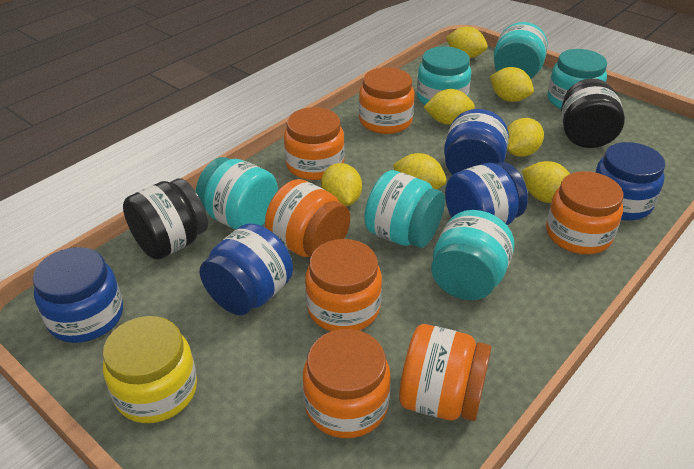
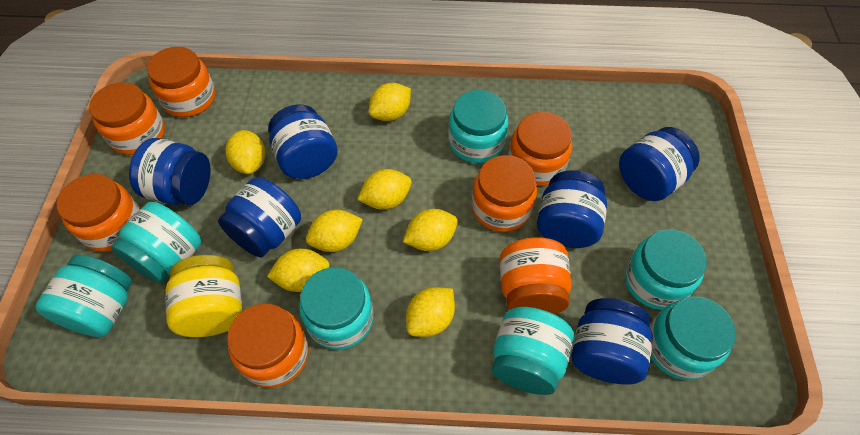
black jar: 2 -> 0
blue jar: 5 -> 6
turquoise jar: 6 -> 7

